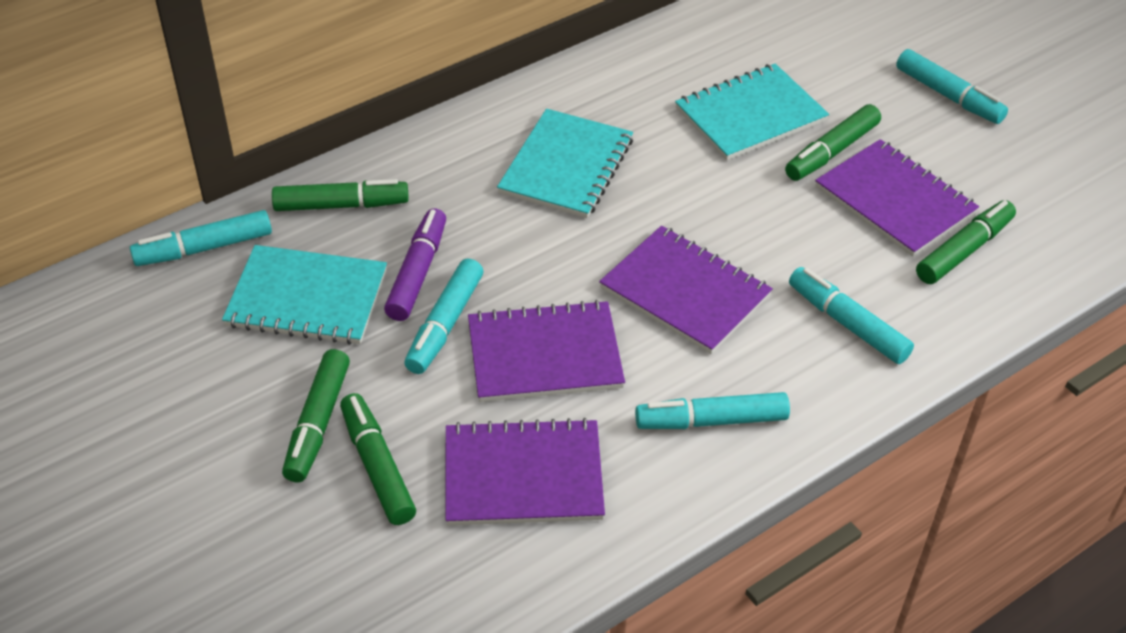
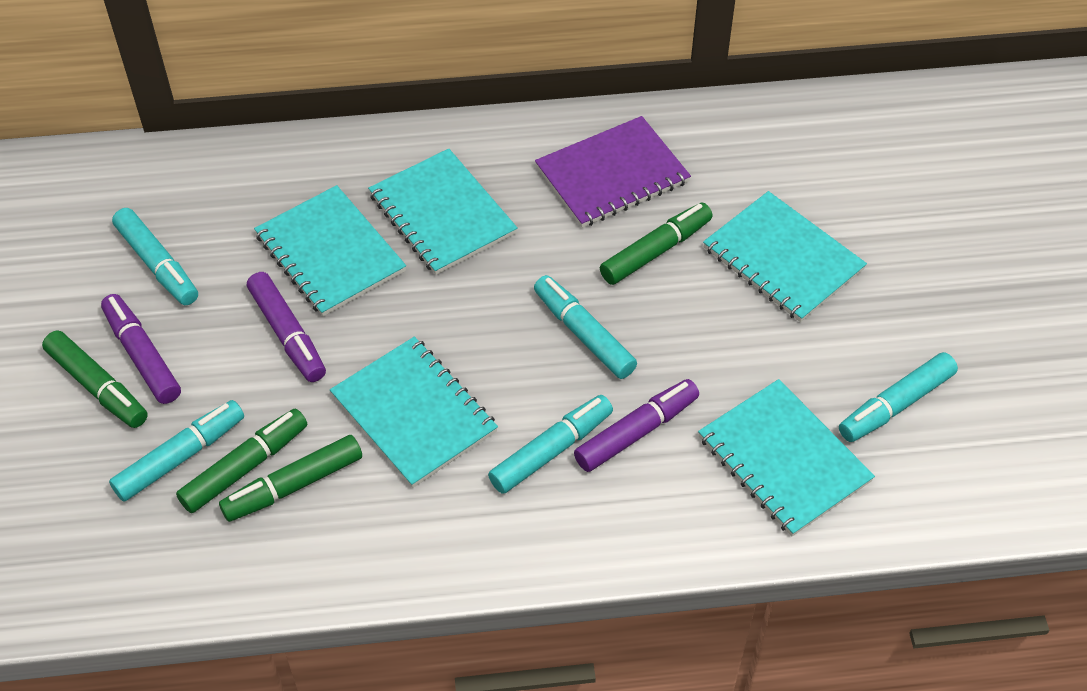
green marker: 5 -> 4
purple marker: 1 -> 3
purple notebook: 4 -> 1
turquoise notebook: 3 -> 5

